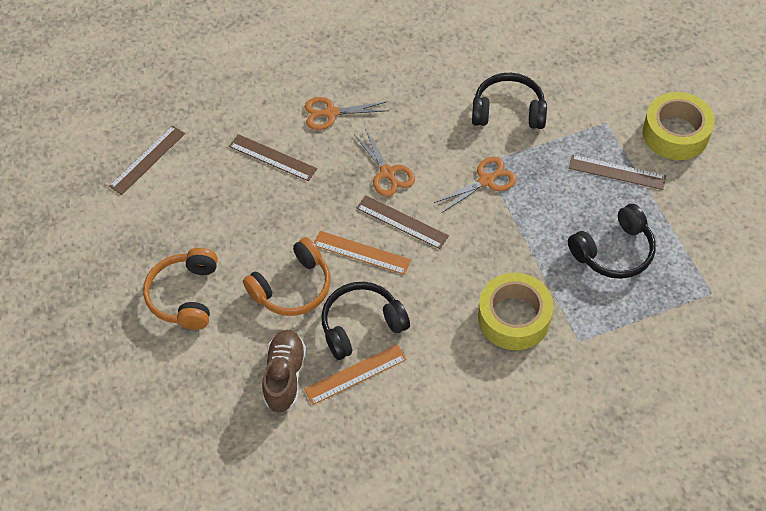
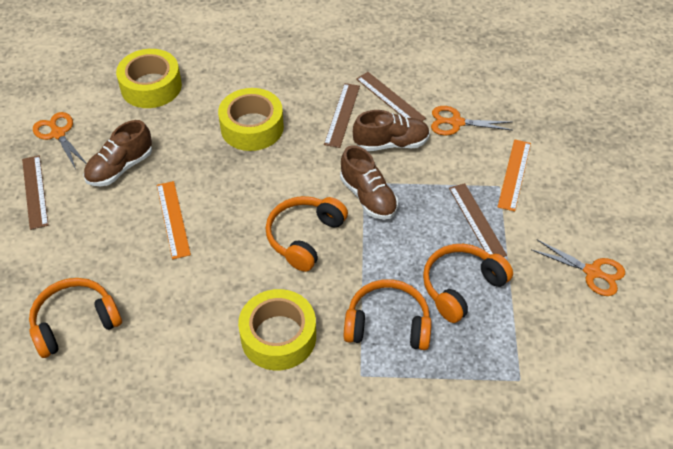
black headphones: 3 -> 0
brown shoe: 1 -> 3
orange headphones: 2 -> 4
yellow tape: 2 -> 3

